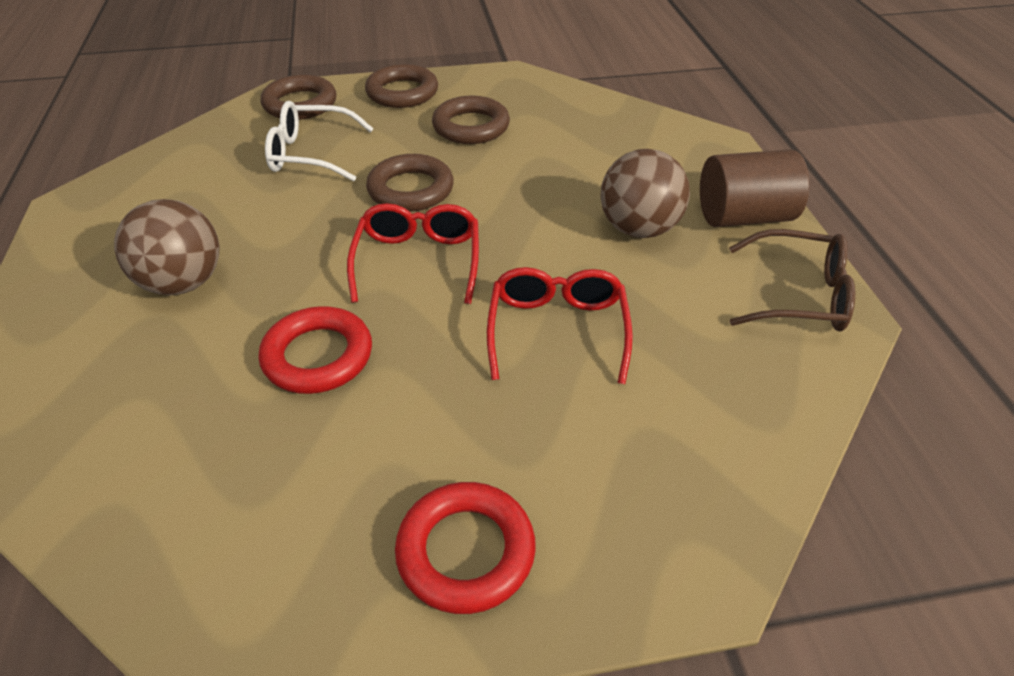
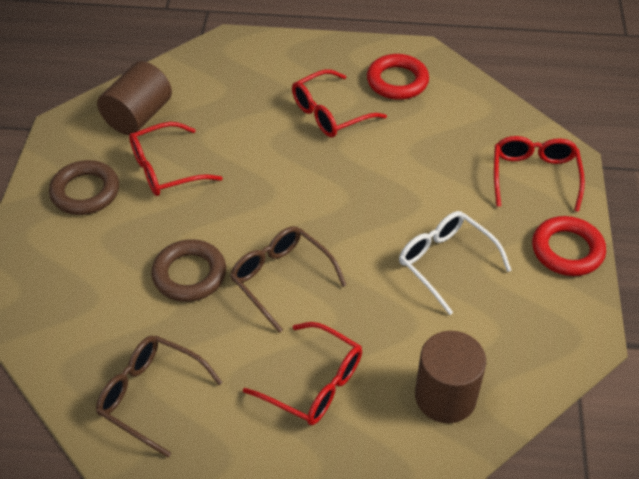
brown ball: 2 -> 0
brown cylinder: 1 -> 2
brown glasses: 1 -> 2
brown ring: 4 -> 2
red glasses: 2 -> 4

